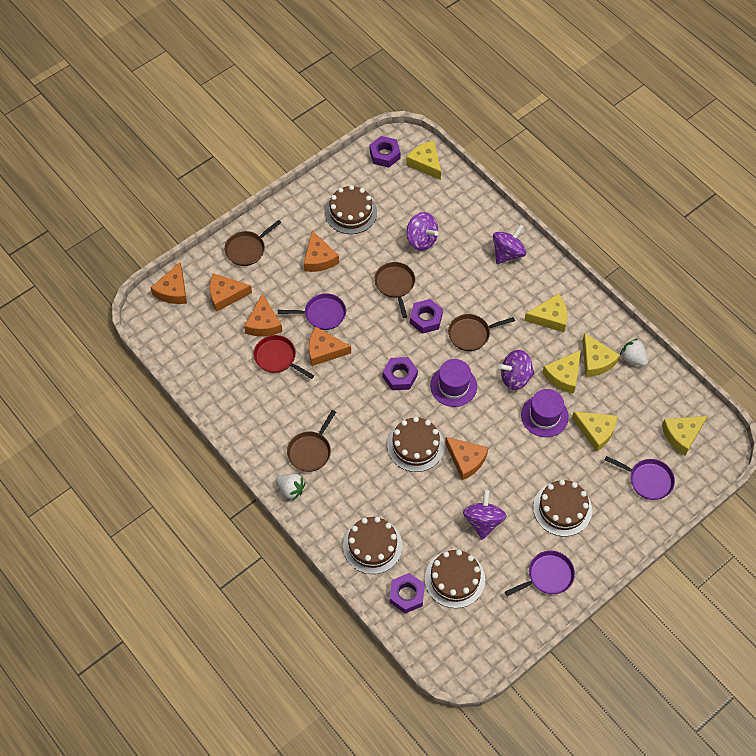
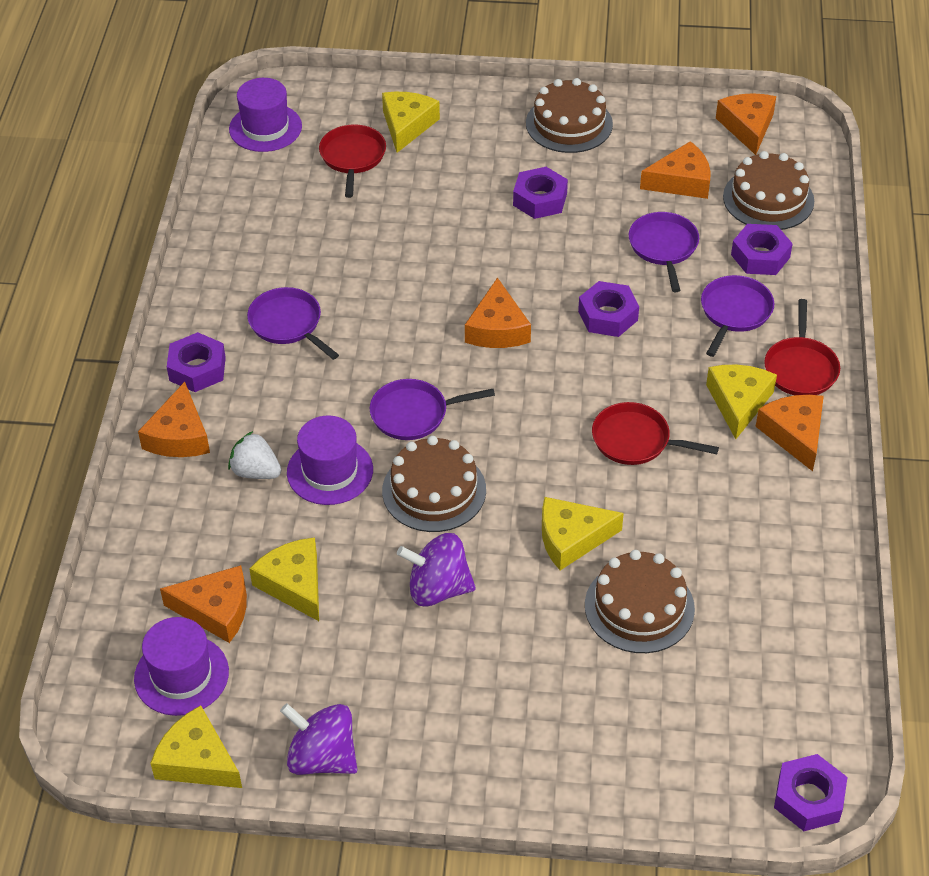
brown cake: 5 -> 4
brown pan: 4 -> 0
purple hat: 2 -> 3
purple nut: 4 -> 5
purple pan: 3 -> 4
purple spinning top: 4 -> 2
red pan: 1 -> 3
white strawberry: 2 -> 1
yellow cheese: 6 -> 5

